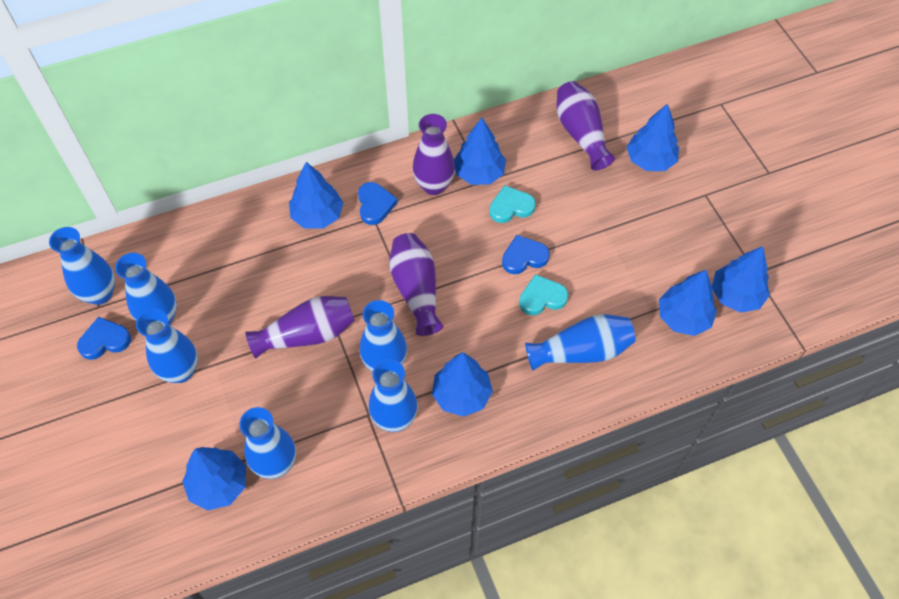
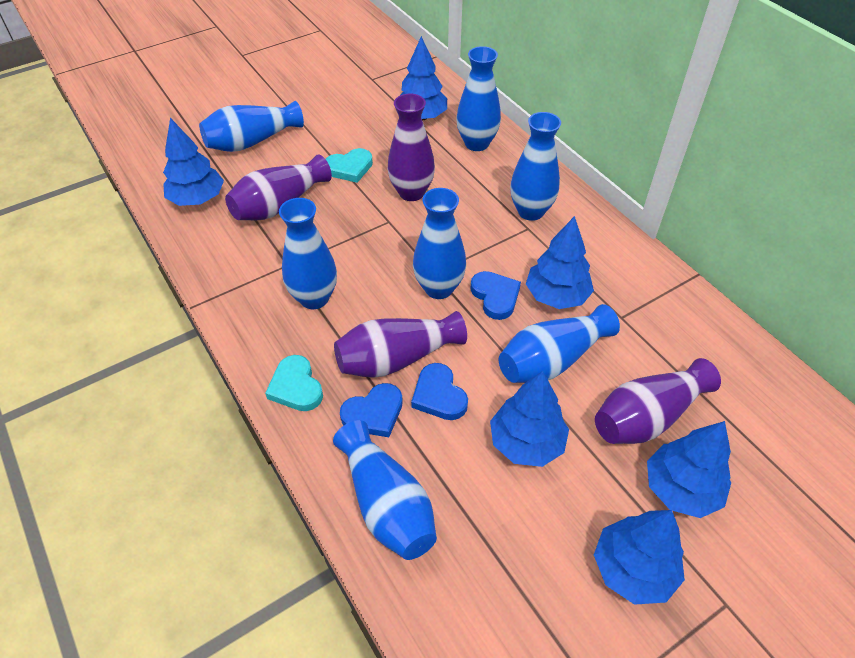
blue tree: 7 -> 6

